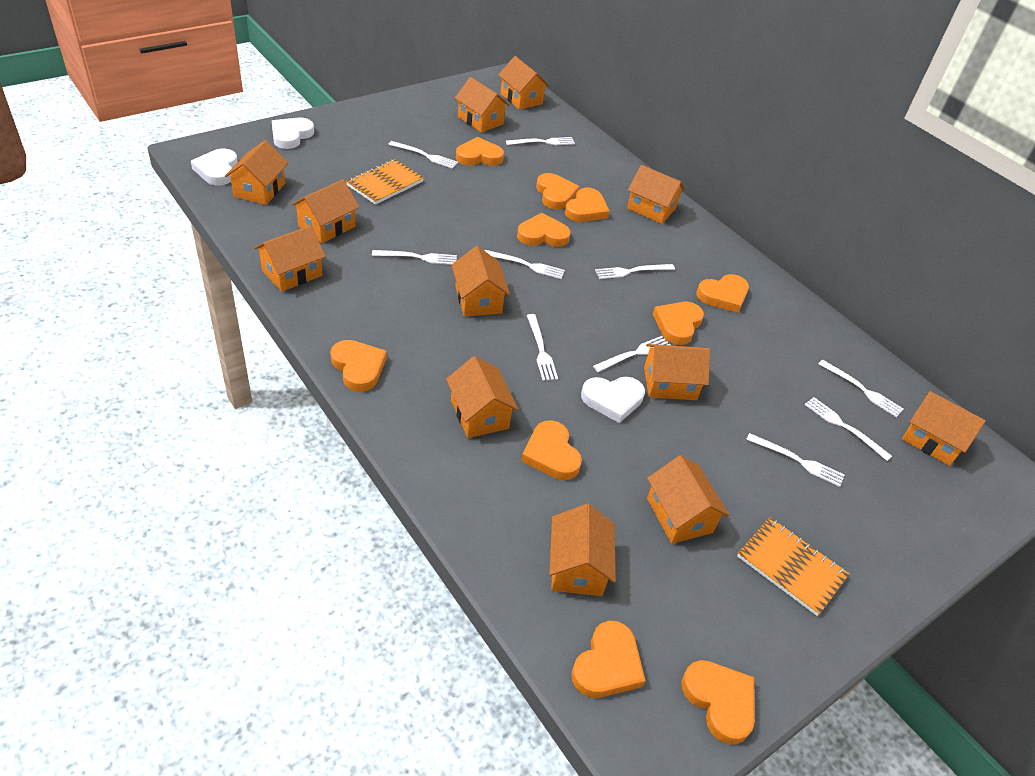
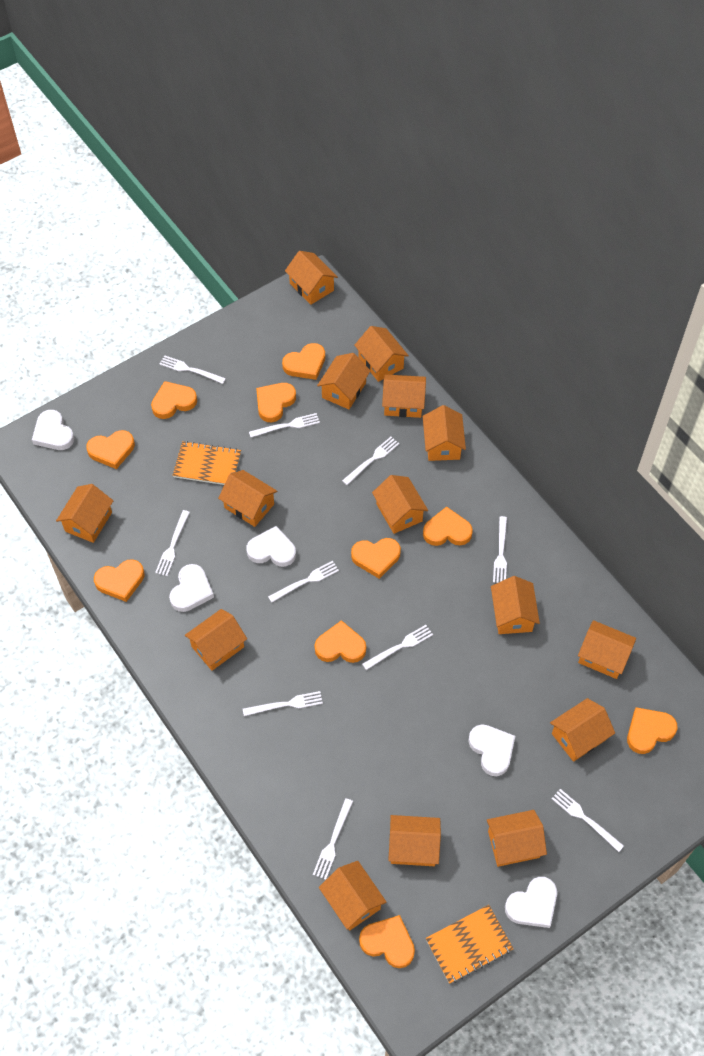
orange house: 12 -> 15
white heart: 3 -> 5

